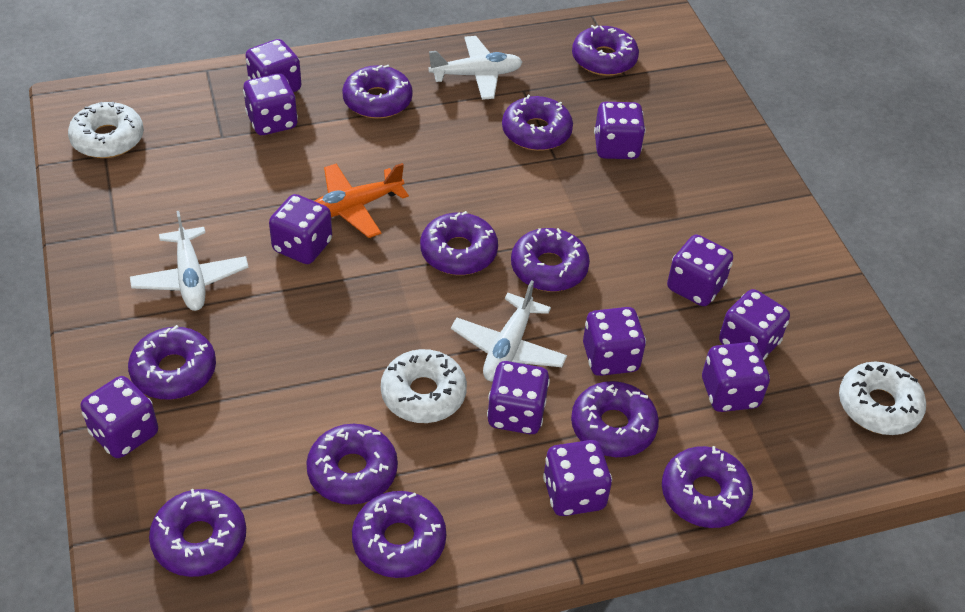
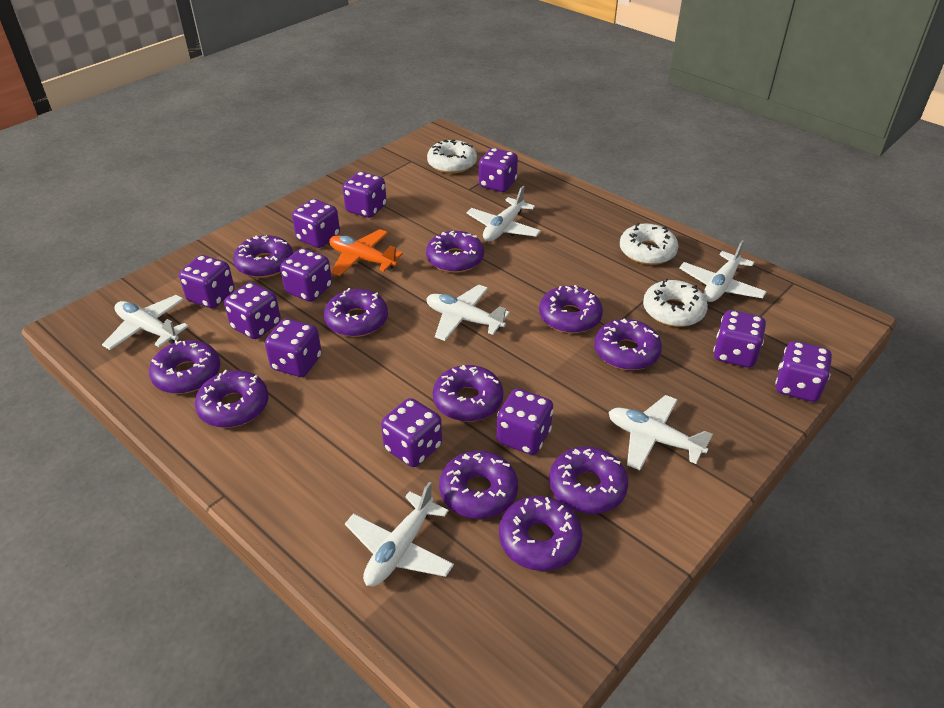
white plane: 3 -> 6

